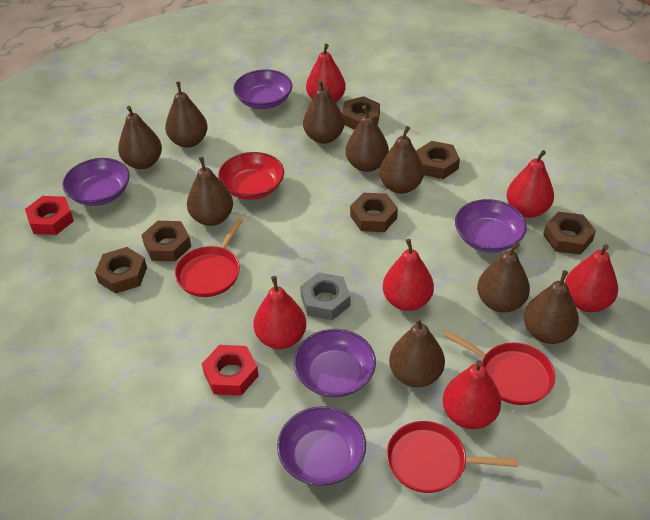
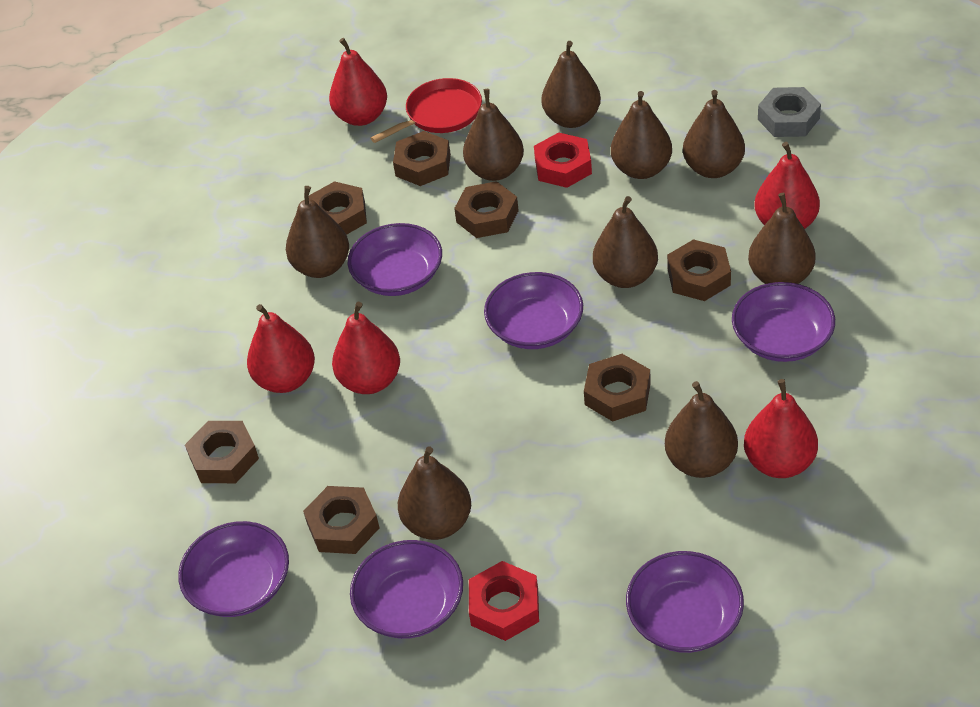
brown nut: 6 -> 7
purple bowl: 5 -> 6
red bowl: 1 -> 0
red pan: 3 -> 1
red pear: 6 -> 5

